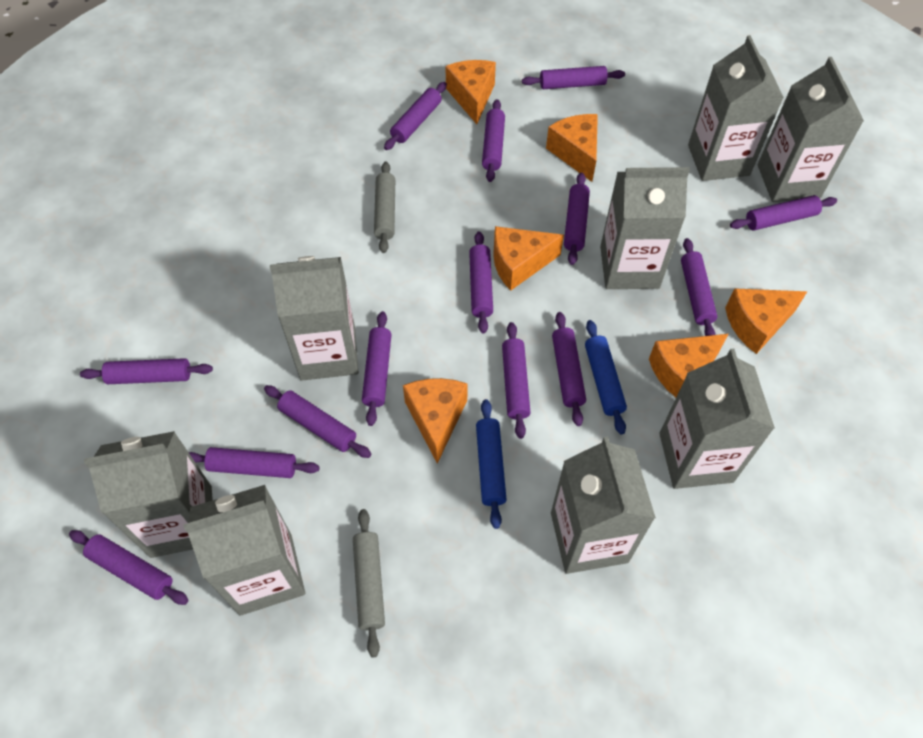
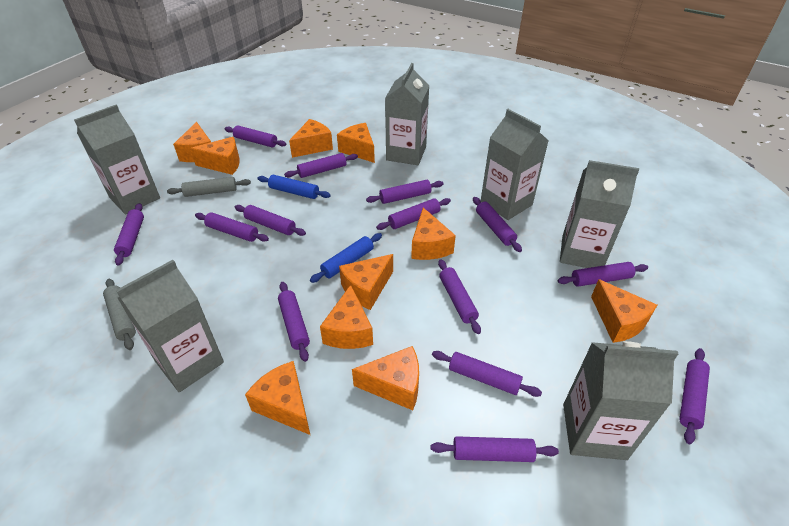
grey carton: 8 -> 6
orange cheese: 6 -> 10

